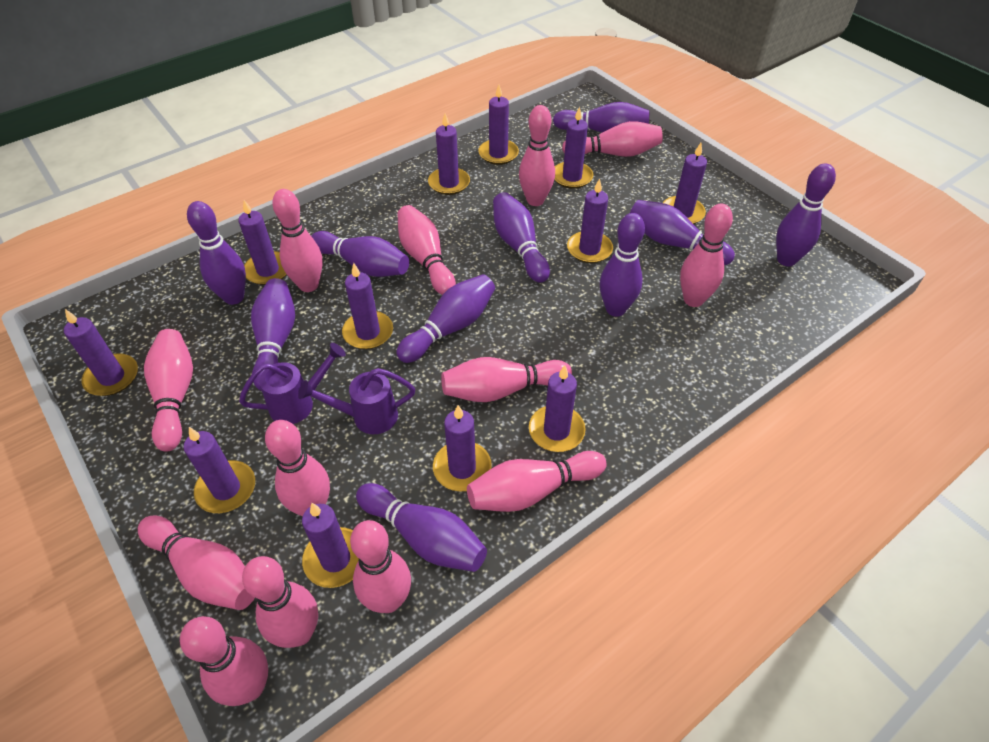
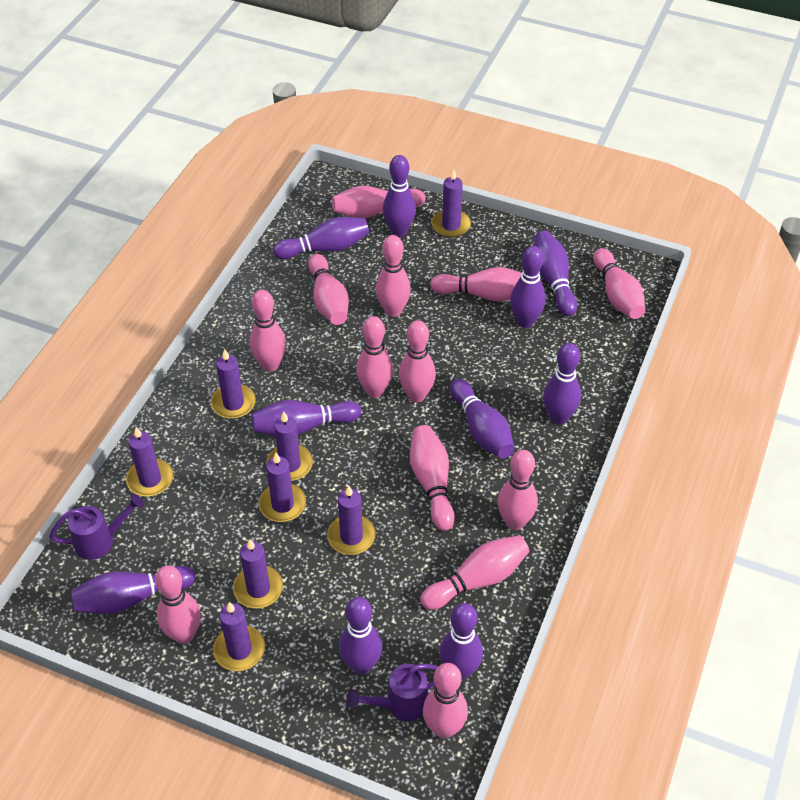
purple candle: 12 -> 8

